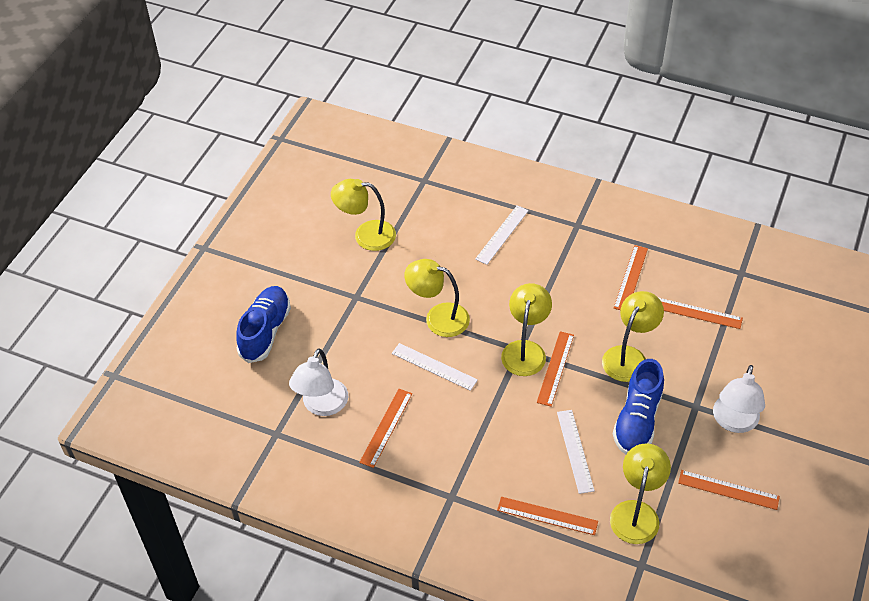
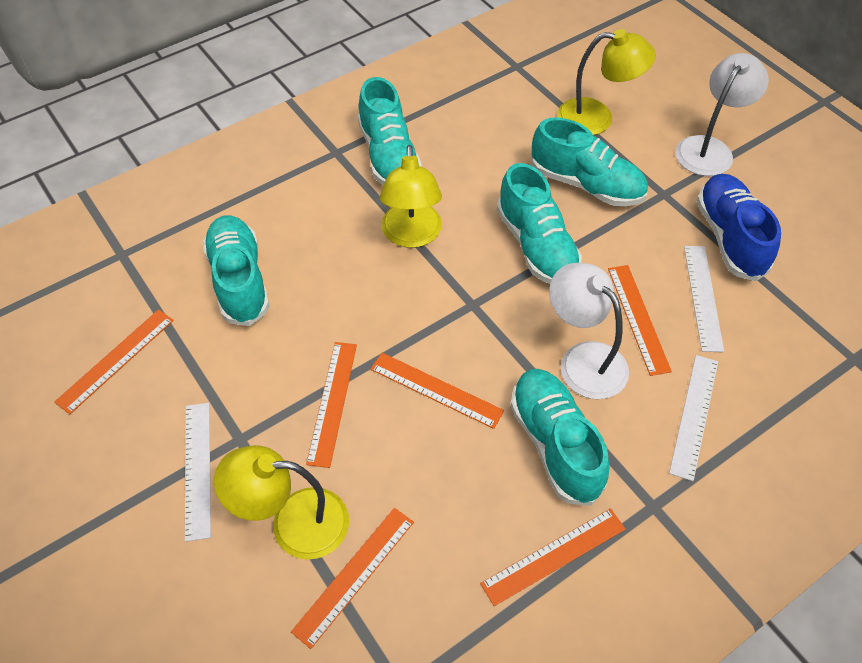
blue shoe: 2 -> 1
turquoise shoe: 0 -> 5
yellow lamp: 5 -> 3

